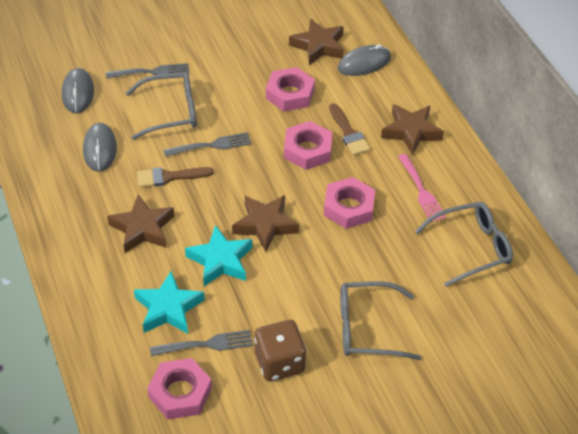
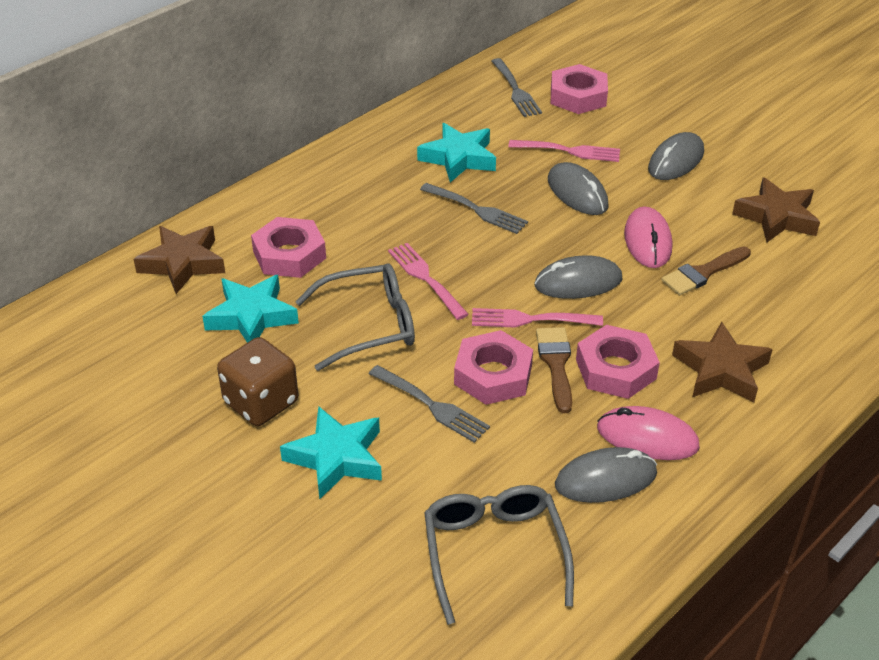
brown star: 4 -> 3
grey glasses: 3 -> 2
grey mouse: 3 -> 4
pink fork: 1 -> 3
pink mouse: 0 -> 2
turquoise star: 2 -> 3

